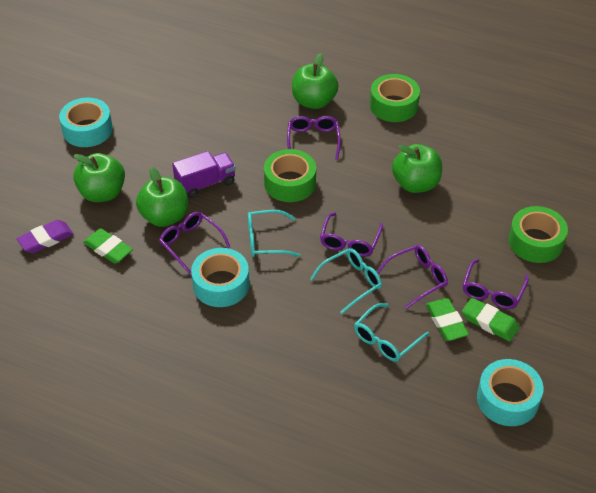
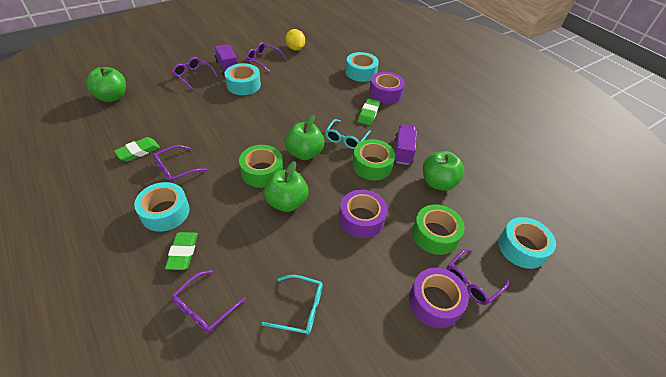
purple eraser: 1 -> 0
purple tape: 0 -> 3
purple truck: 1 -> 2
turquoise glasses: 3 -> 2
turquoise tape: 3 -> 4
yellow lemon: 0 -> 1

